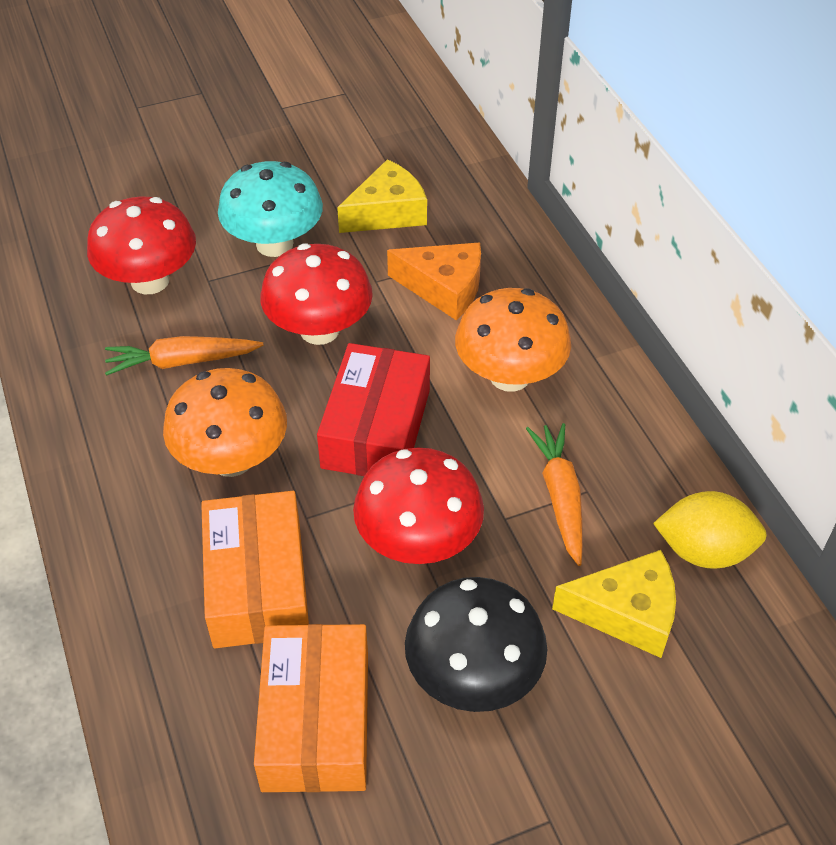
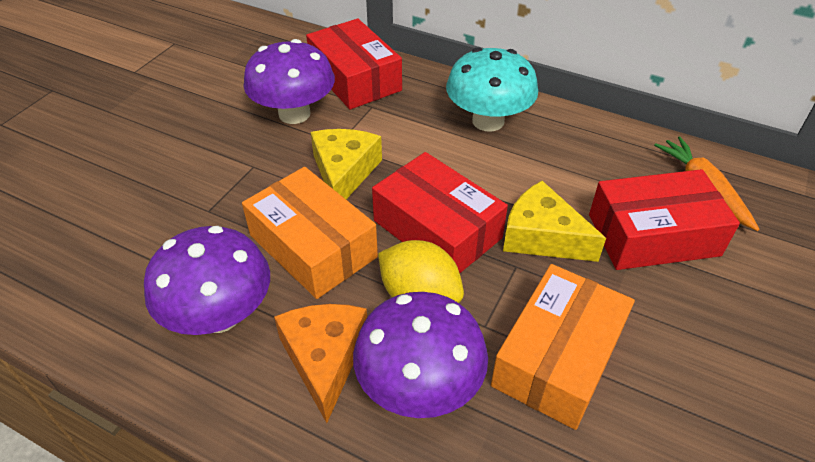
black mushroom: 1 -> 0
orange carrot: 2 -> 1
orange mushroom: 2 -> 0
purple mushroom: 0 -> 3
red box: 1 -> 3
red mushroom: 3 -> 0

